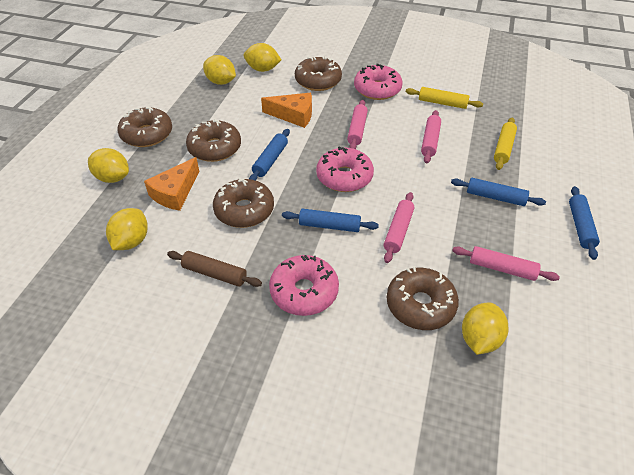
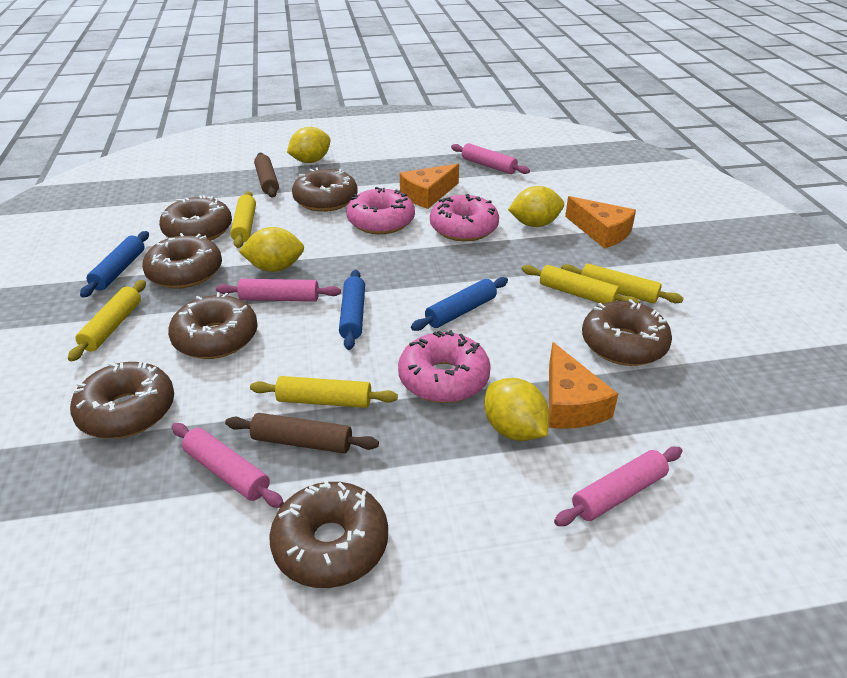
blue rolling pin: 4 -> 3
brown donut: 5 -> 7
brown rolling pin: 1 -> 2
orange cheese: 2 -> 3
yellow lemon: 5 -> 4
yellow rolling pin: 2 -> 5

